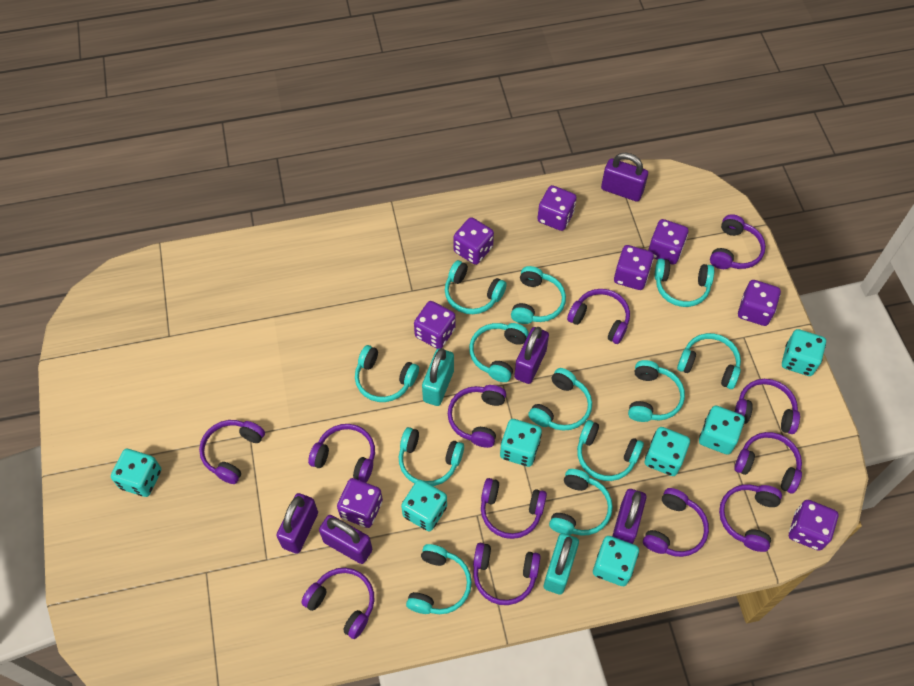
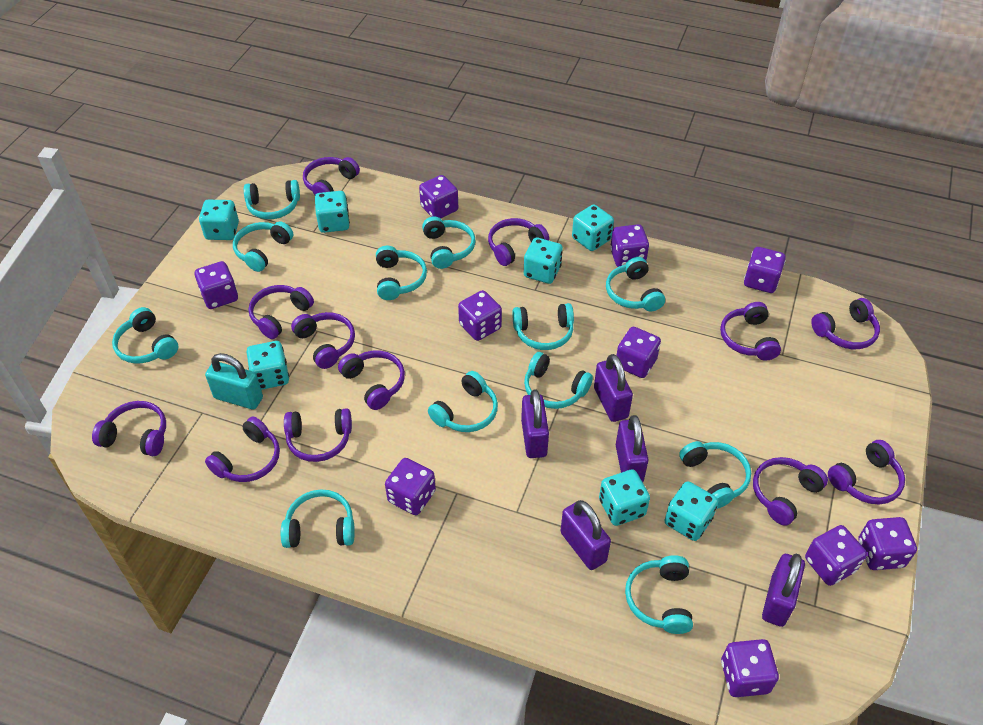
purple dice: 8 -> 10
turquoise padlock: 2 -> 1

